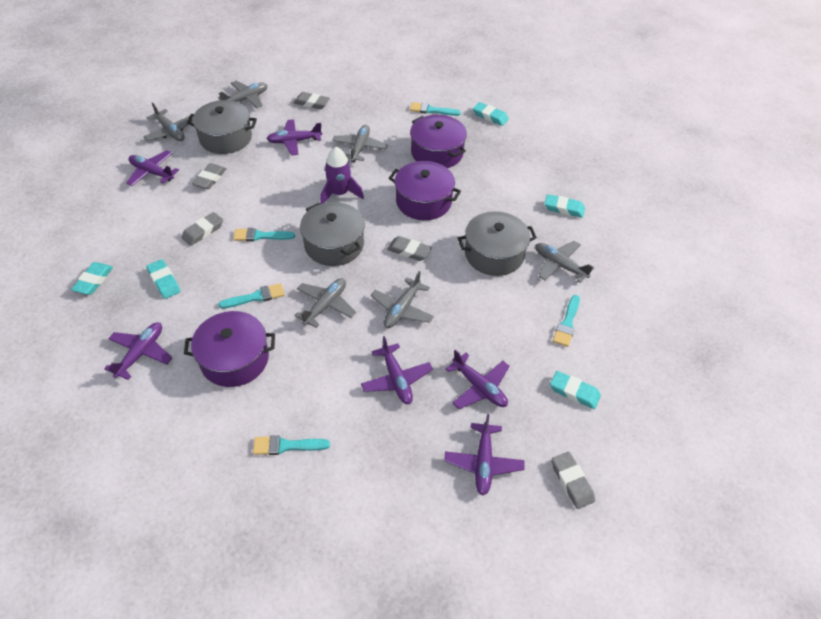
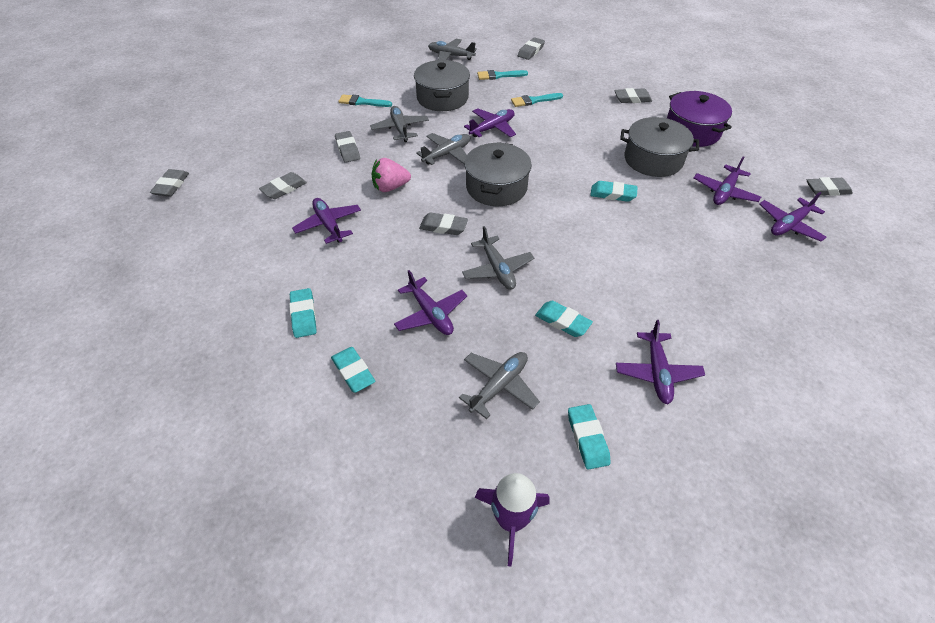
grey eraser: 5 -> 7
grey plane: 6 -> 5
pink strawberry: 0 -> 1
purple pot: 3 -> 1
turquoise brush: 5 -> 3

